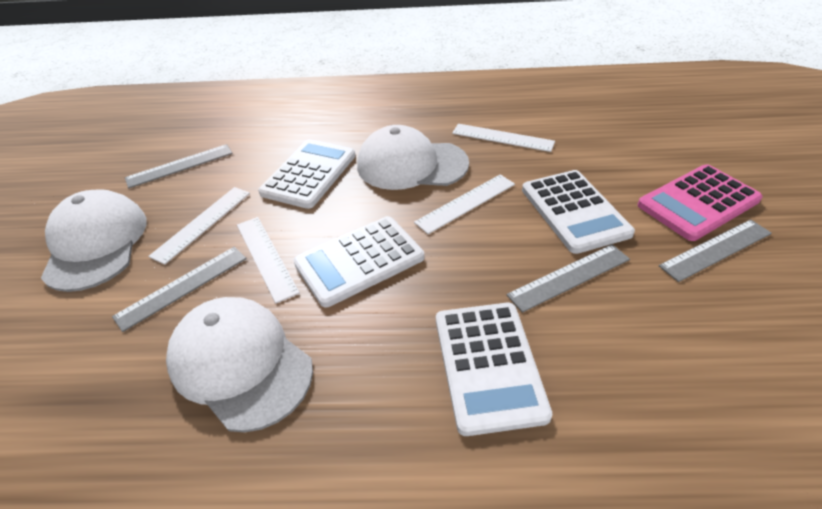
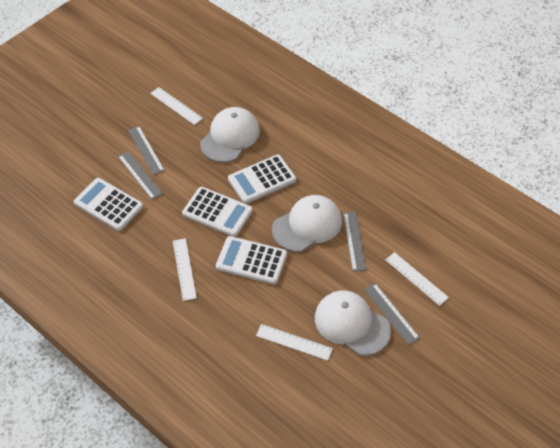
pink calculator: 1 -> 0

